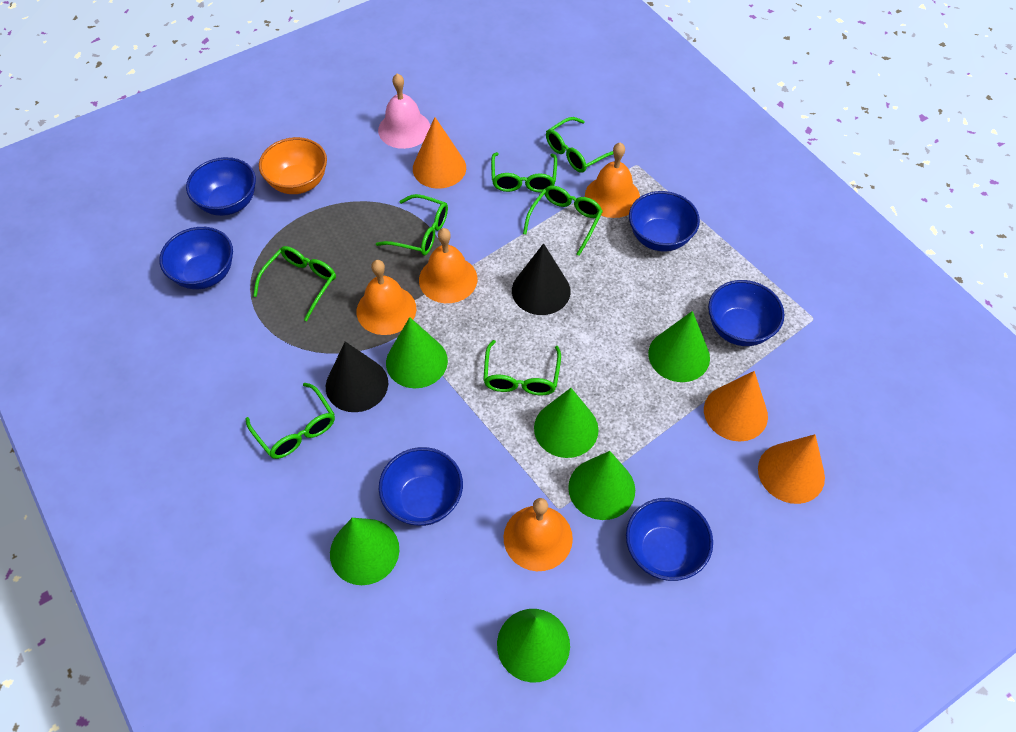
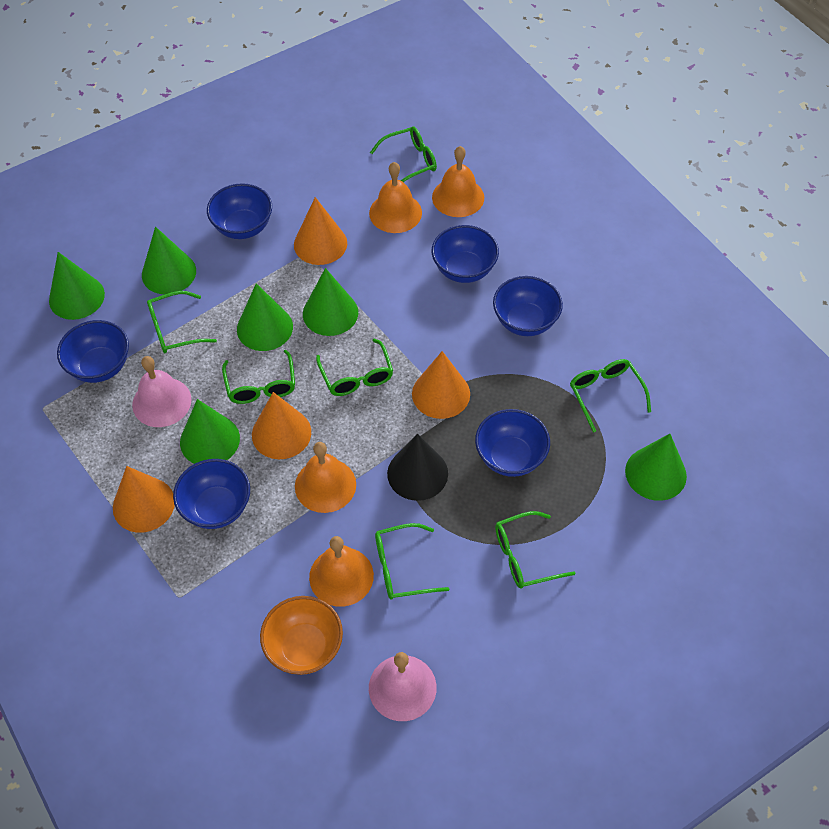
black cone: 2 -> 1
orange cone: 3 -> 4
pink bell: 1 -> 2

